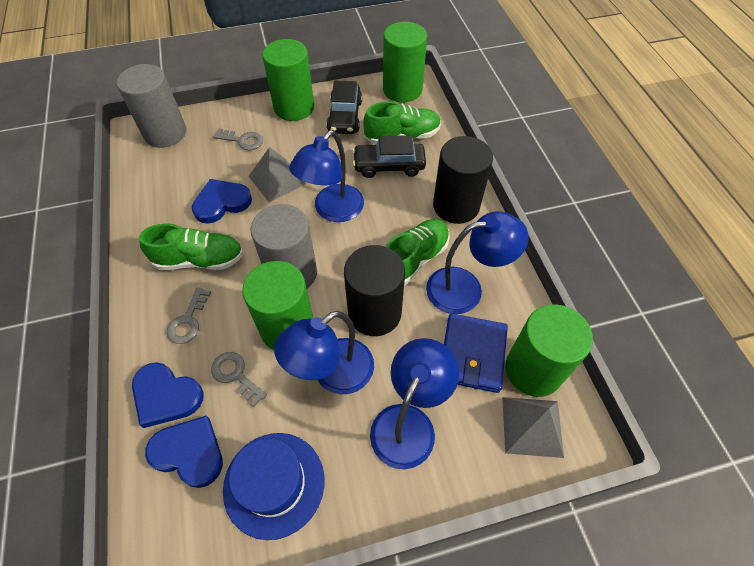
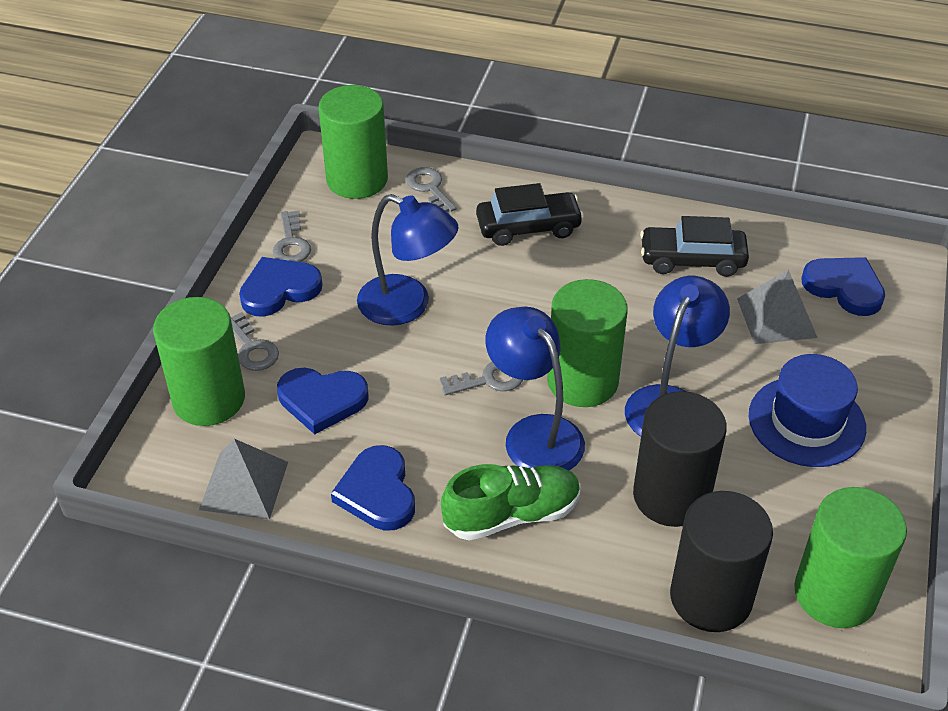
blue heart: 3 -> 4
blue lamp: 4 -> 3
blue wallet: 1 -> 0
green shoe: 3 -> 1
grey cylinder: 2 -> 0
grey key: 3 -> 4

